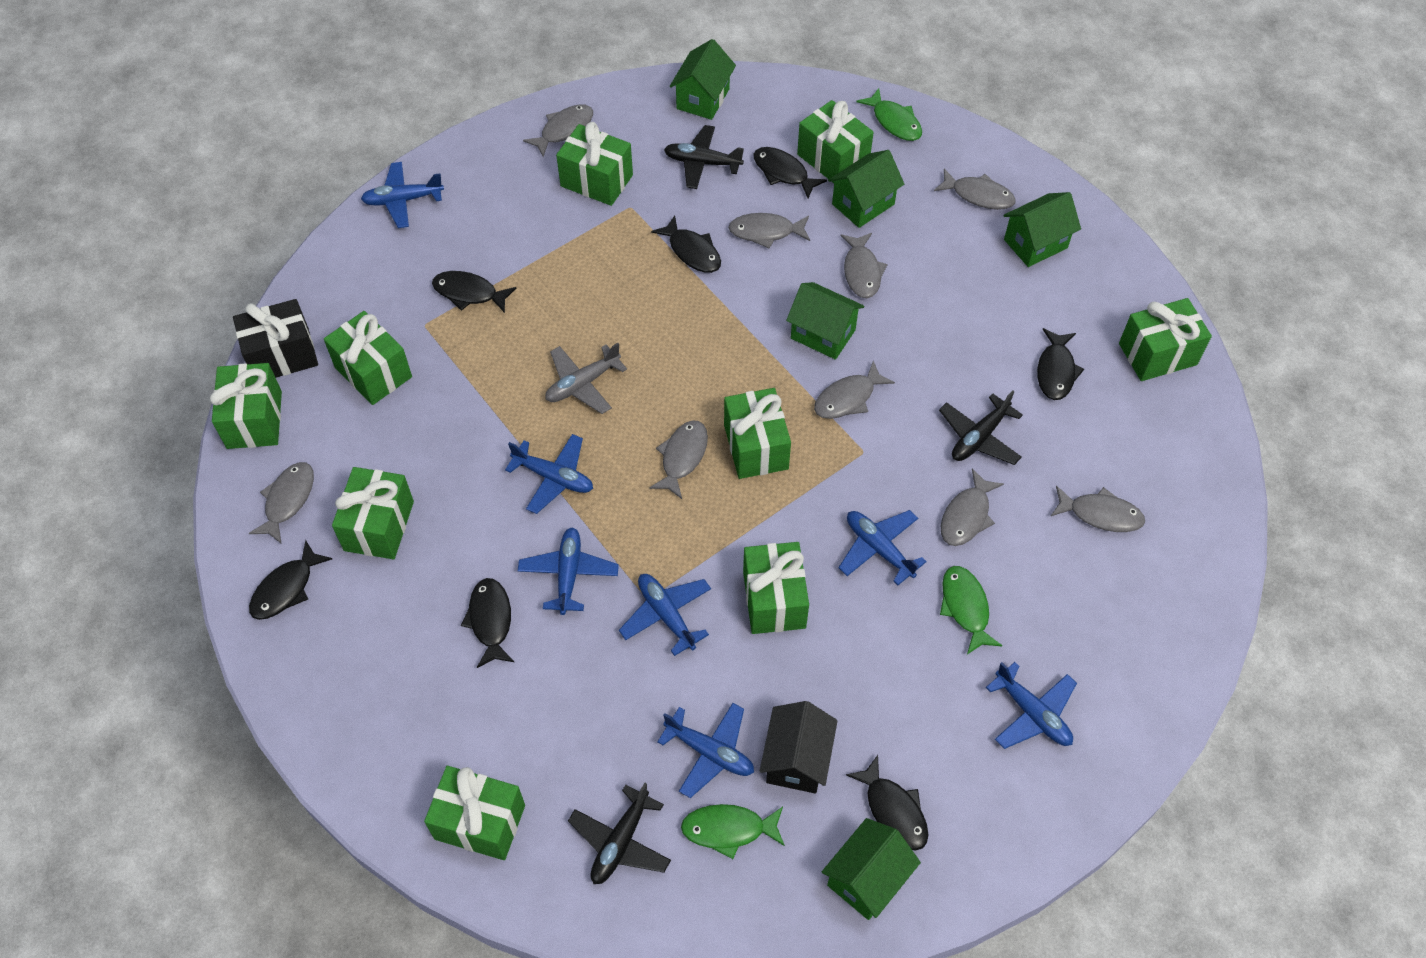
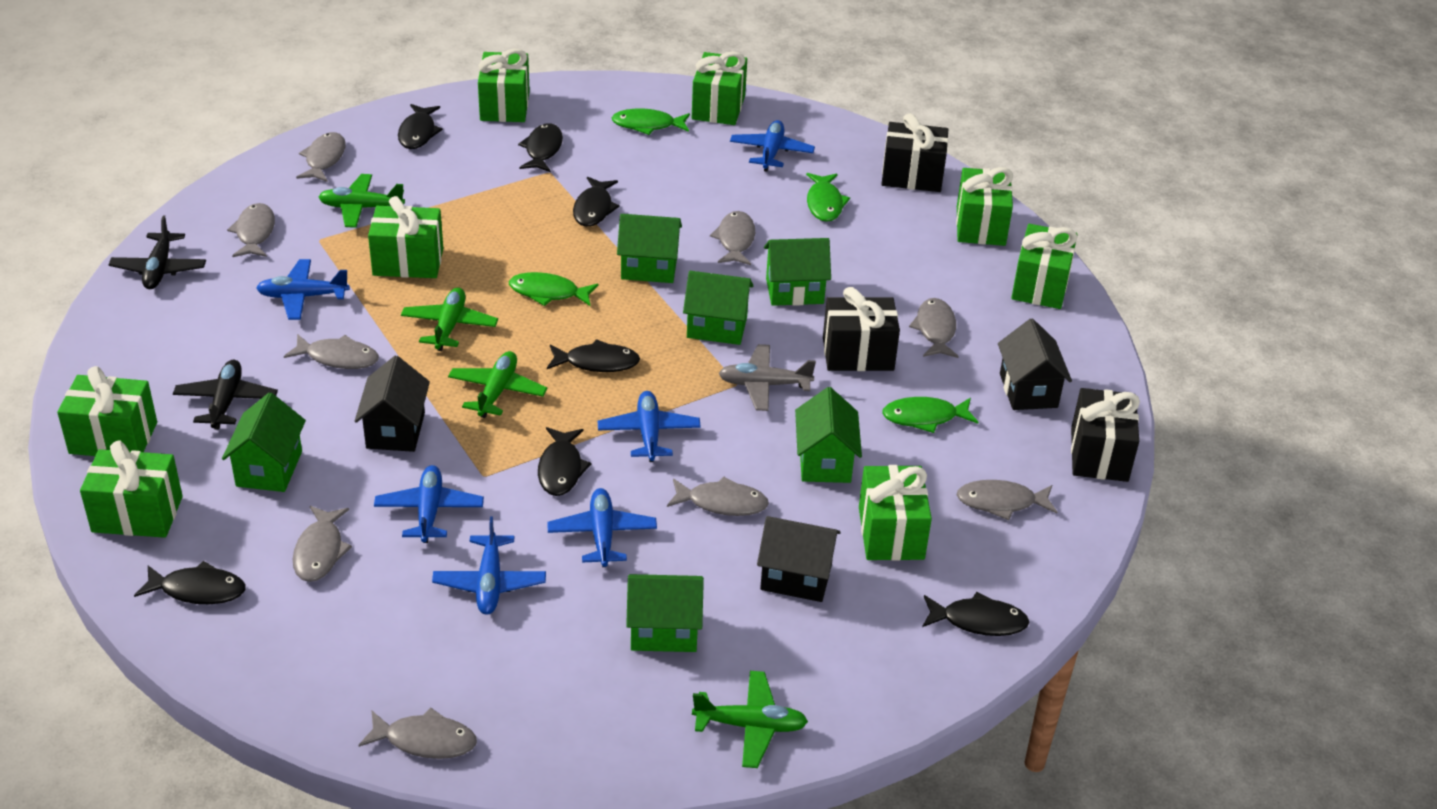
black gift: 1 -> 3
black house: 1 -> 3
black plane: 3 -> 2
blue plane: 7 -> 6
green fish: 3 -> 4
green gift: 9 -> 8
green house: 5 -> 6
green plane: 0 -> 4

